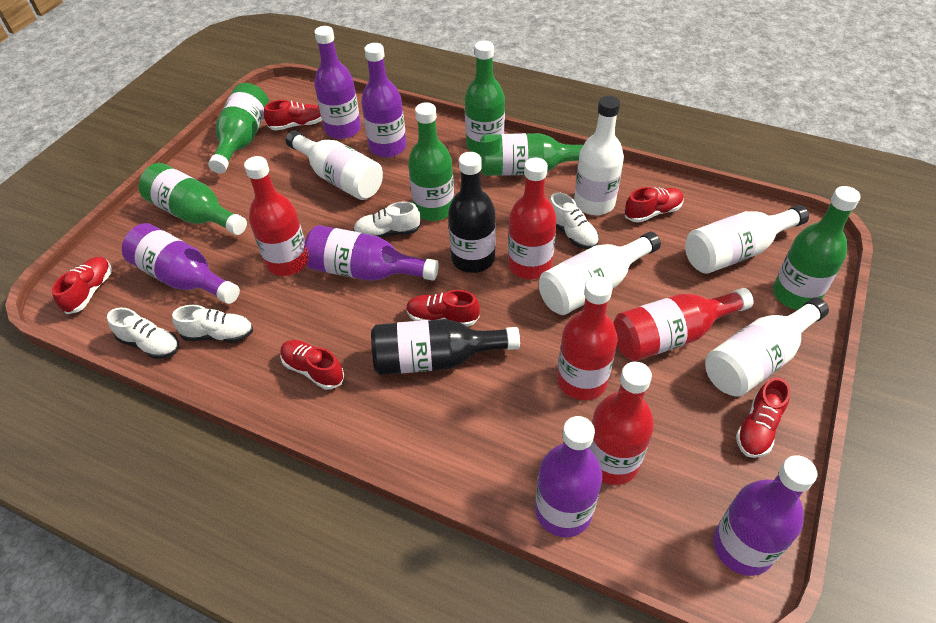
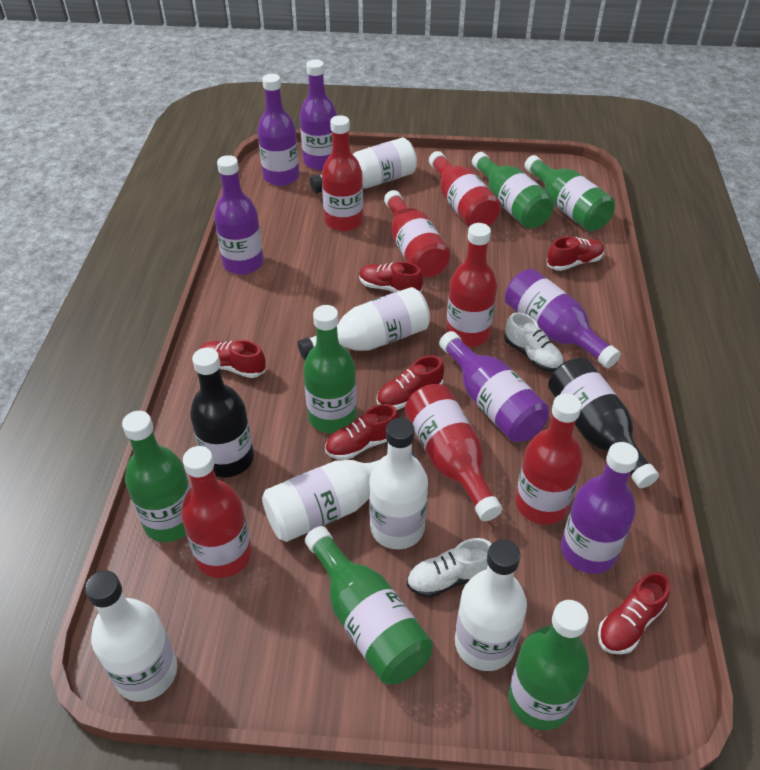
red bottle: 5 -> 7
white bottle: 5 -> 6
white shoe: 4 -> 2

